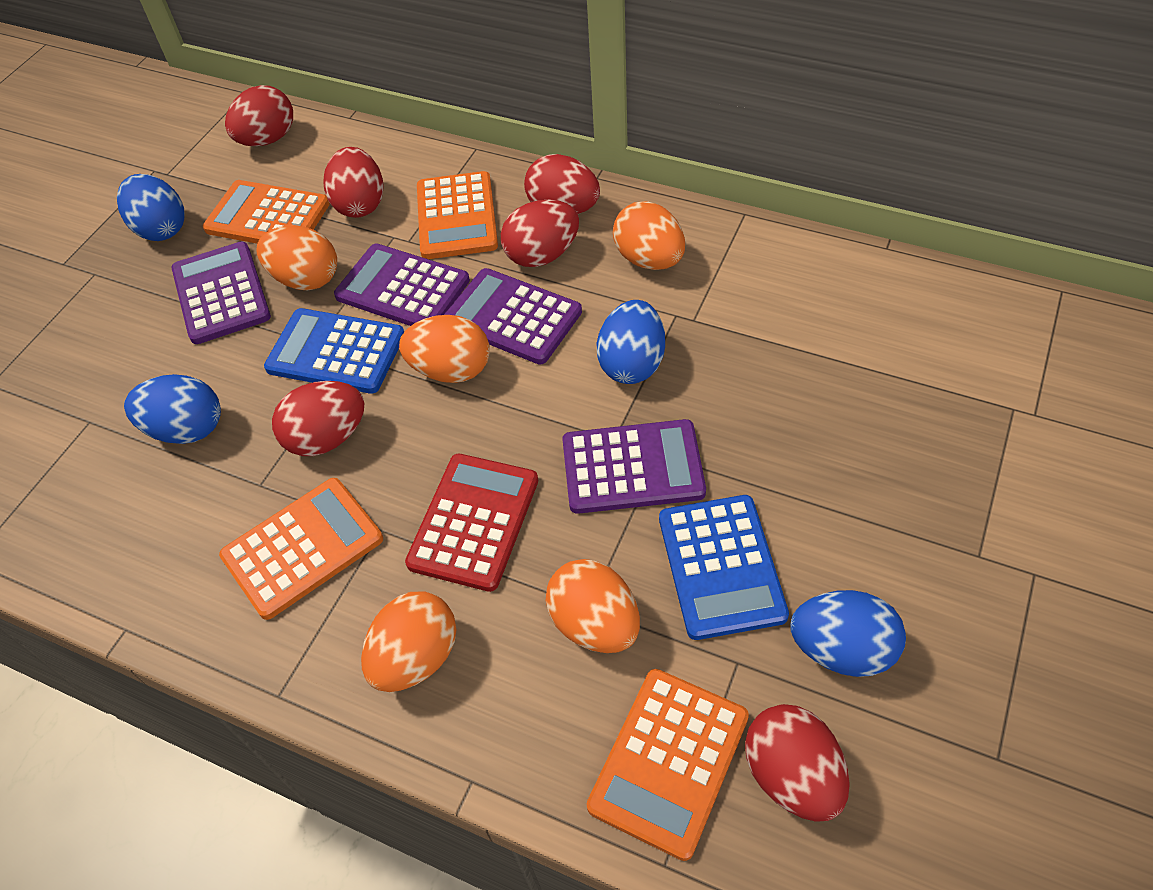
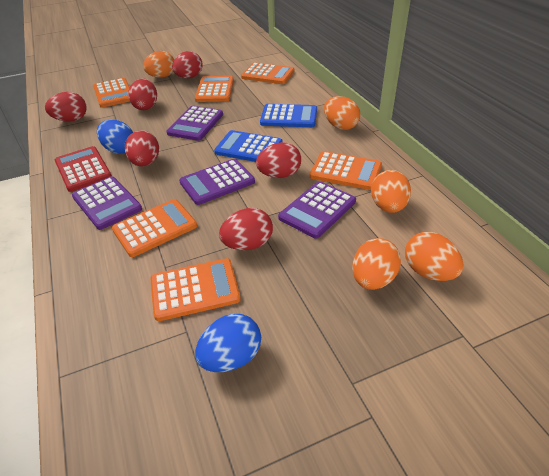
blue egg: 4 -> 2
orange calculator: 4 -> 6

